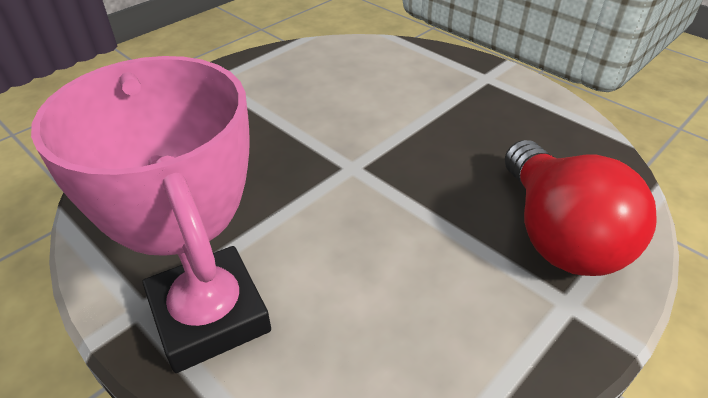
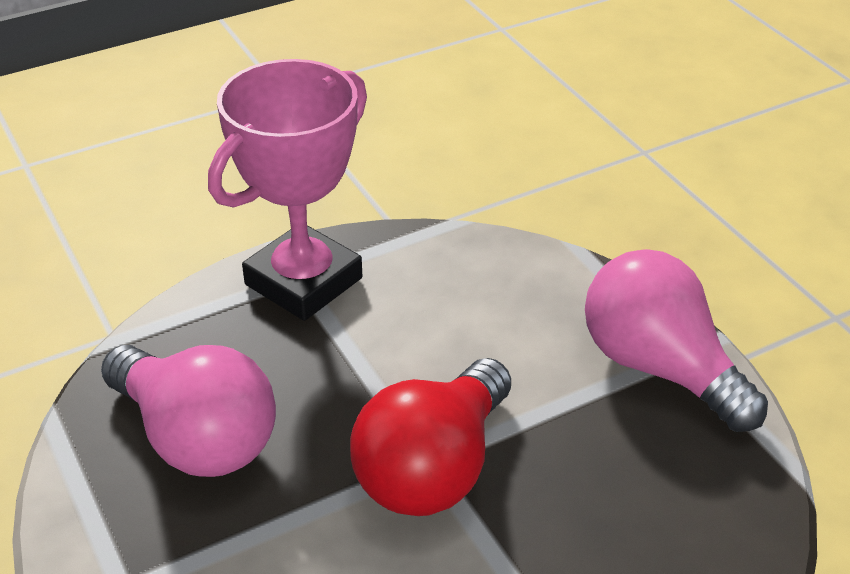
pink light bulb: 0 -> 2

